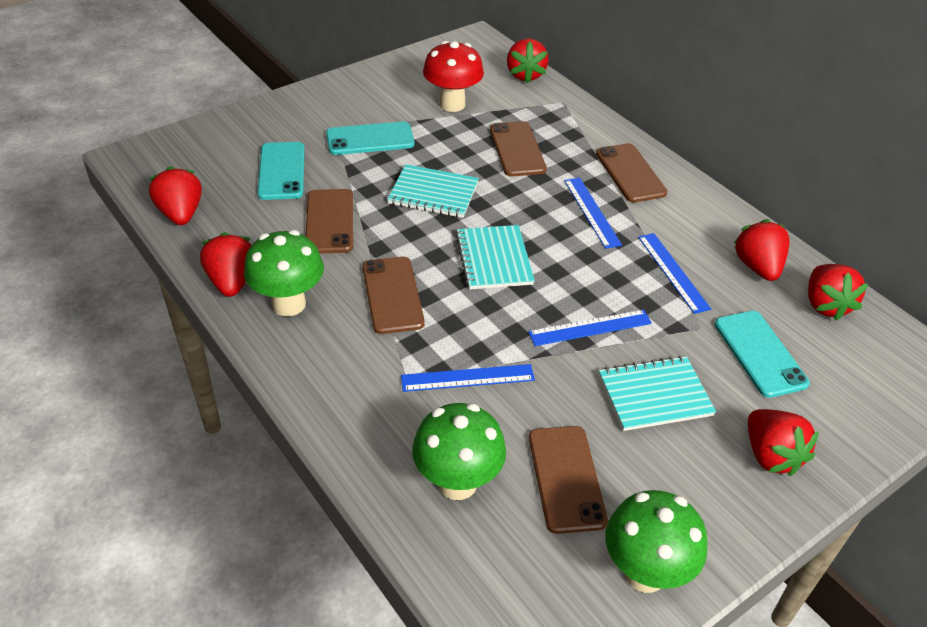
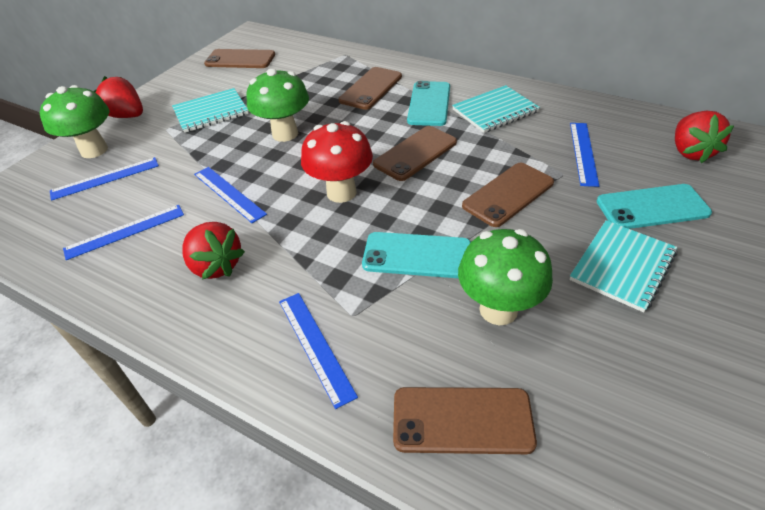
blue ruler: 4 -> 5
red strawberry: 6 -> 3

